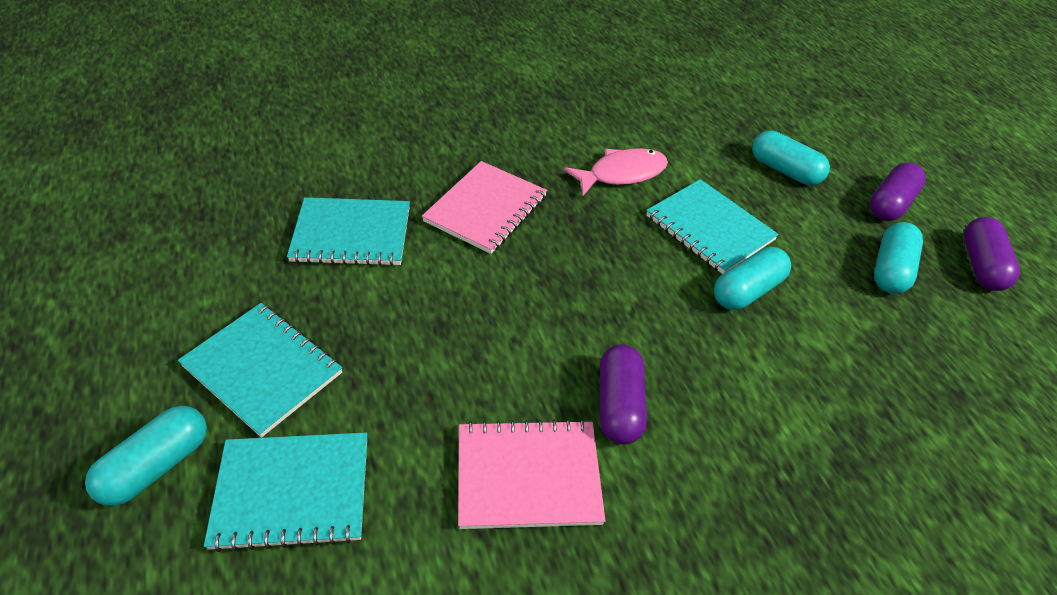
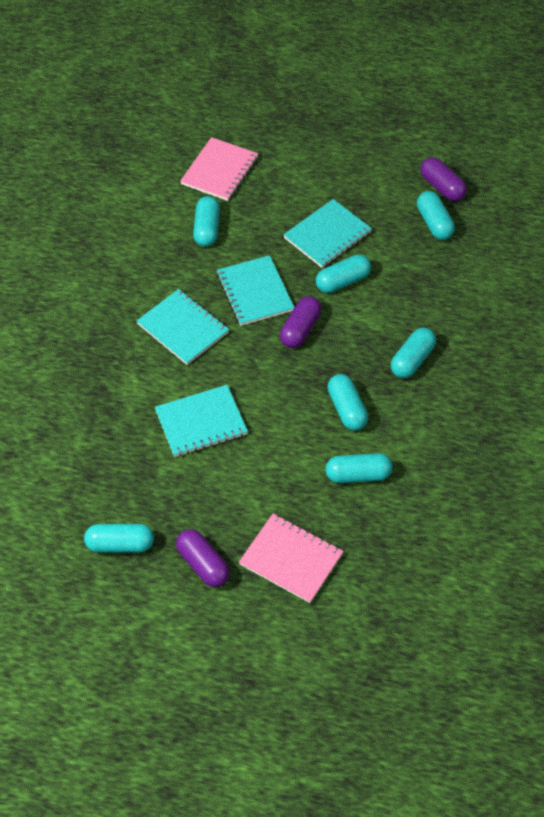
pink fish: 1 -> 0
turquoise capsule: 4 -> 7

